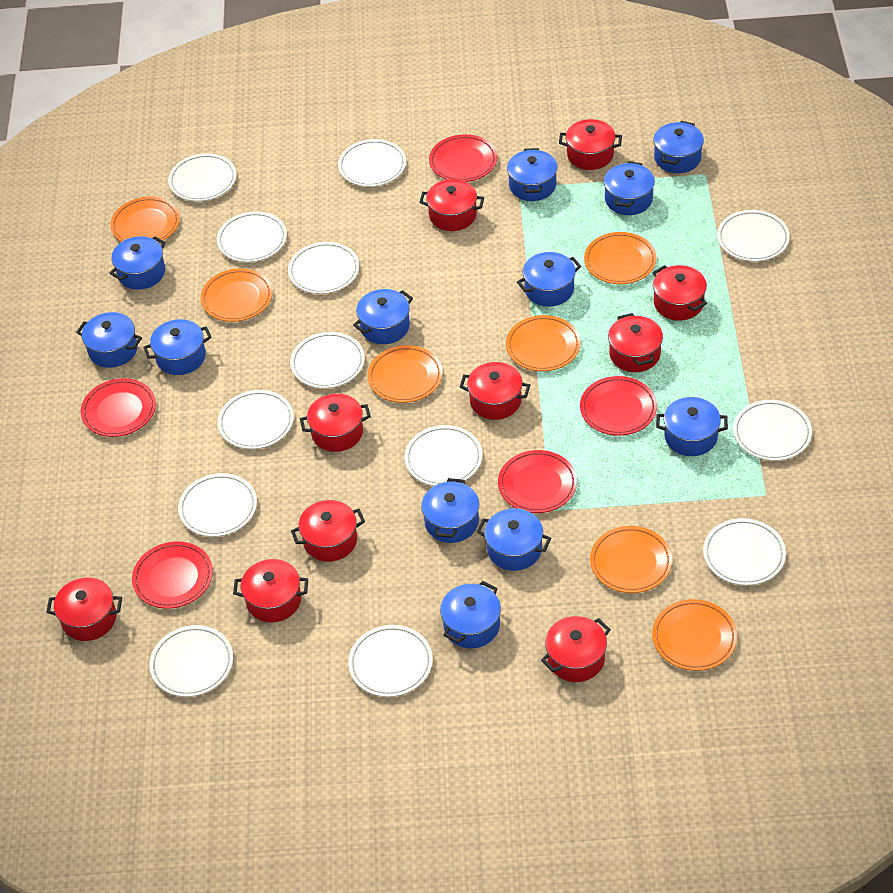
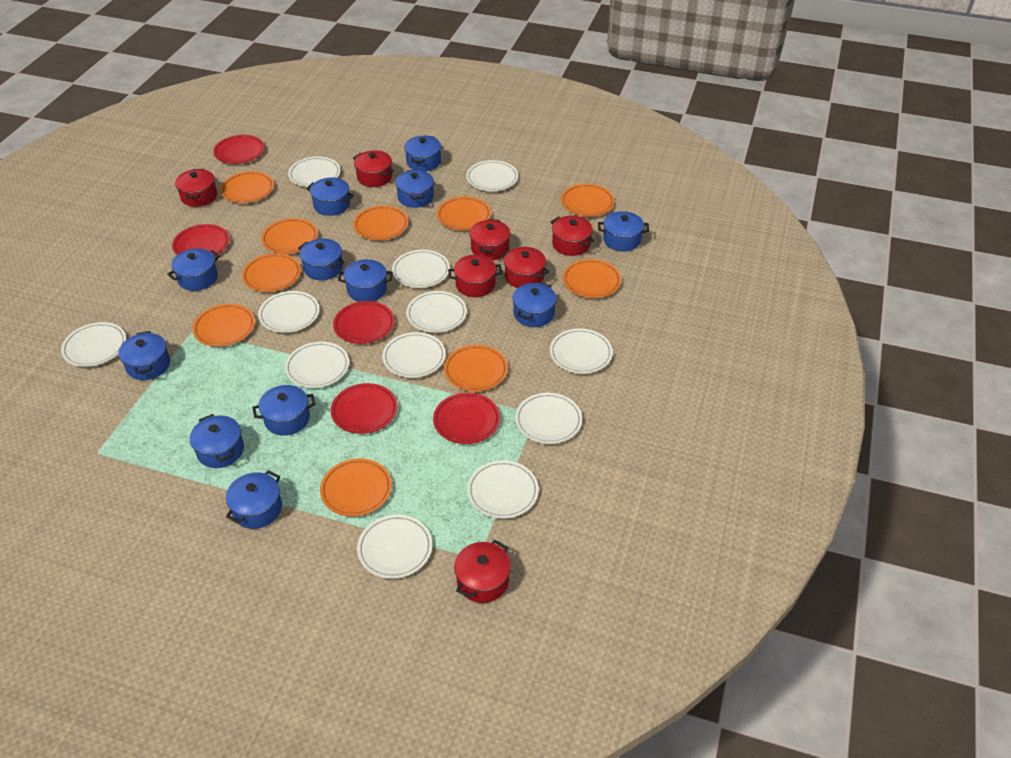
orange plate: 7 -> 10
red pot: 10 -> 7
white plate: 13 -> 12

